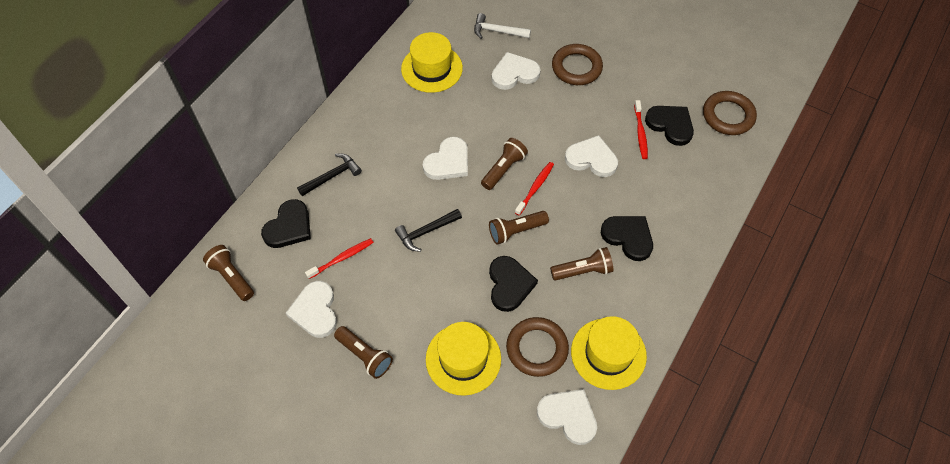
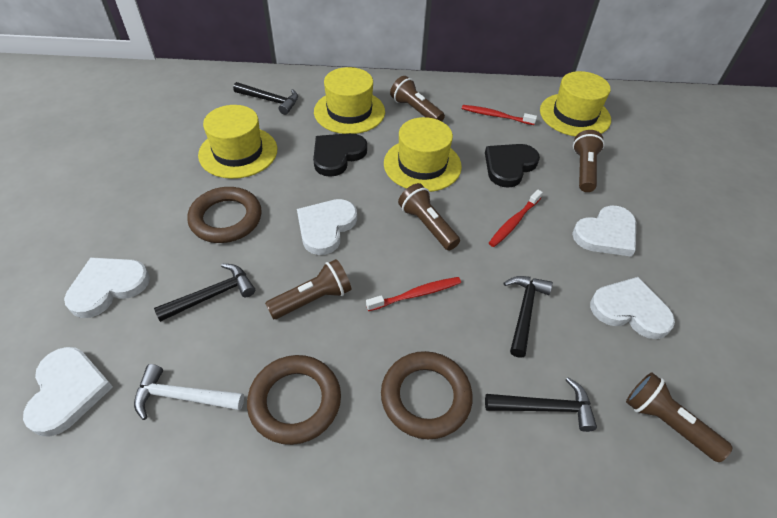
black hammer: 2 -> 4
black heart: 4 -> 2
yellow hat: 3 -> 4

